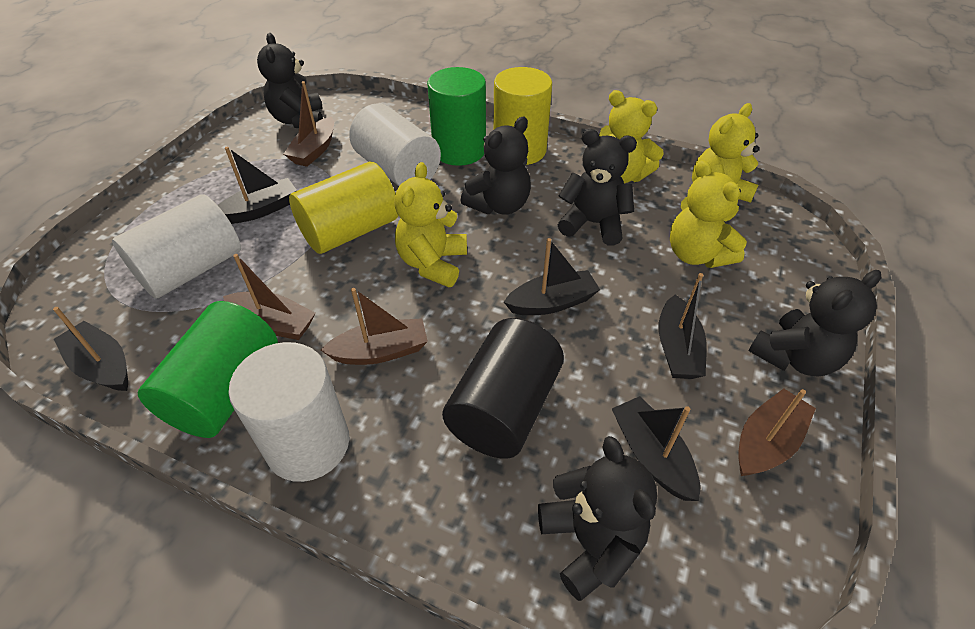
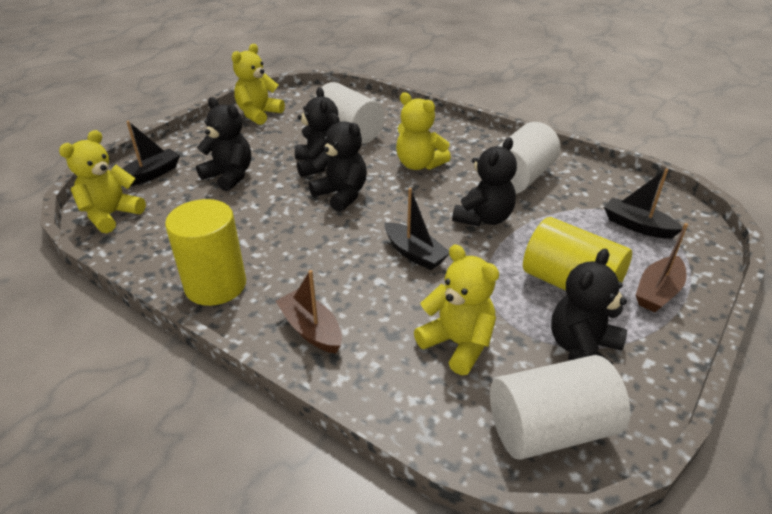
black boat: 5 -> 3
black cylinder: 1 -> 0
brown boat: 4 -> 2
green cylinder: 2 -> 0

